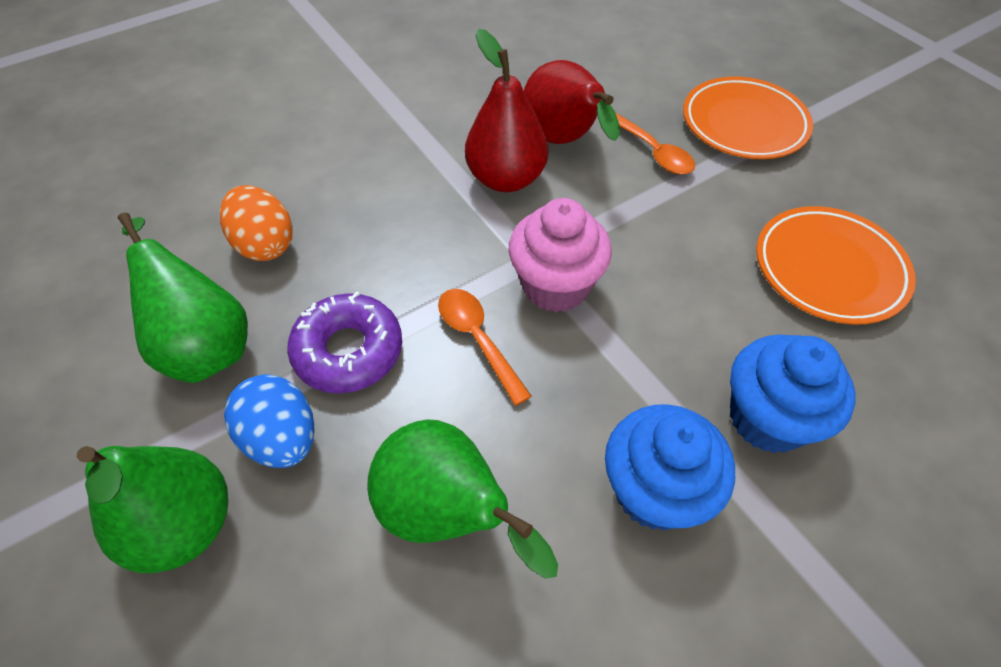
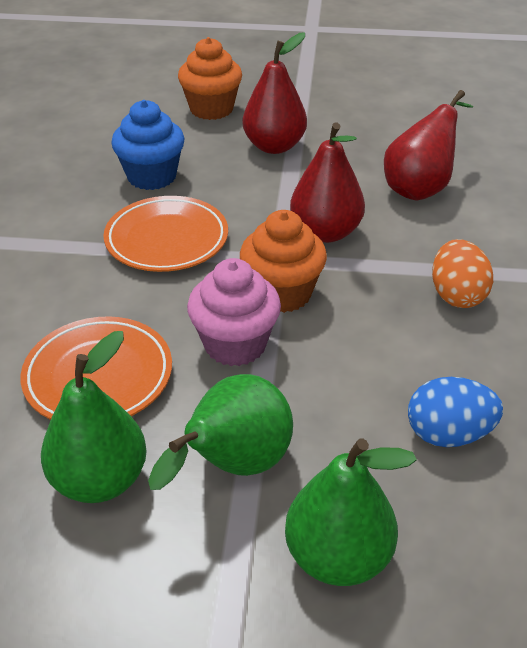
blue cupcake: 2 -> 1
orange cupcake: 0 -> 2
orange spoon: 2 -> 0
purple donut: 1 -> 0
red pear: 2 -> 3

